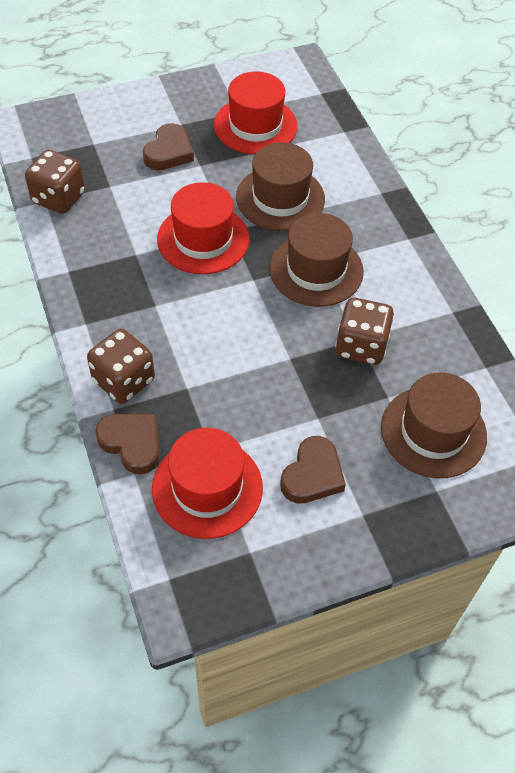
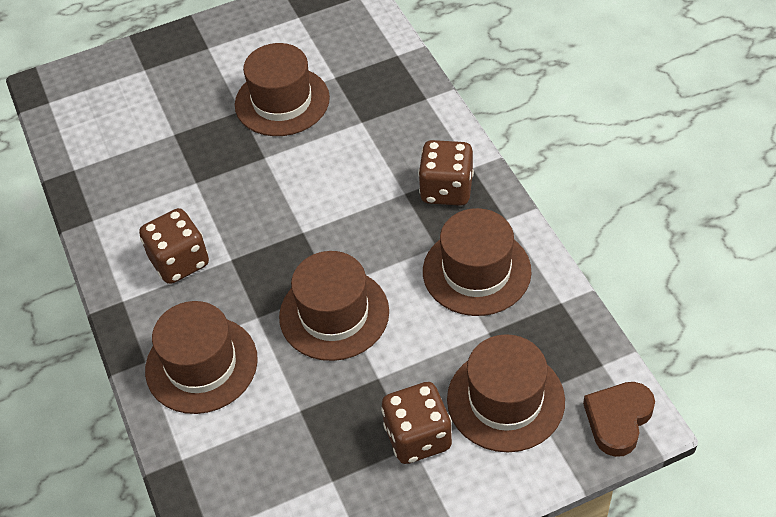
brown hat: 3 -> 5
brown heart: 3 -> 1
red hat: 3 -> 0

